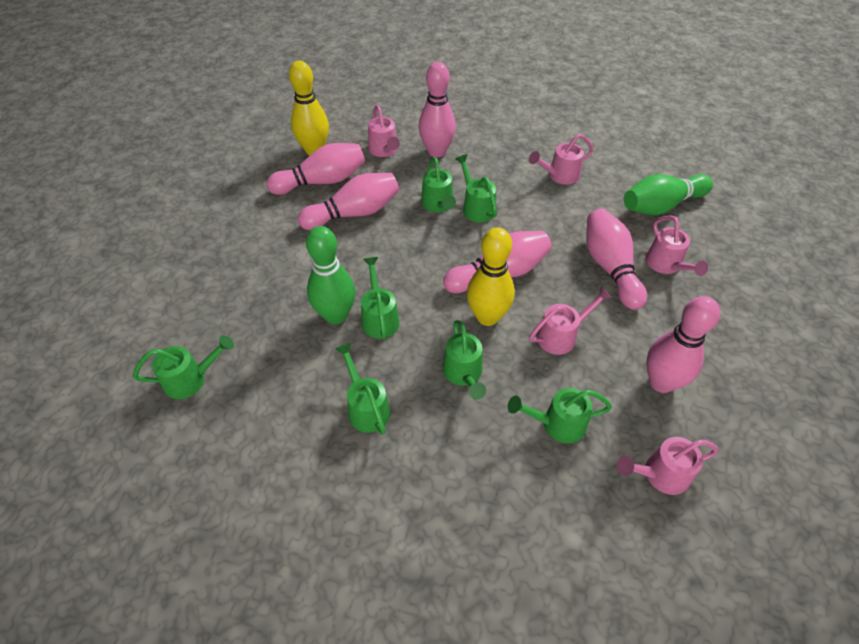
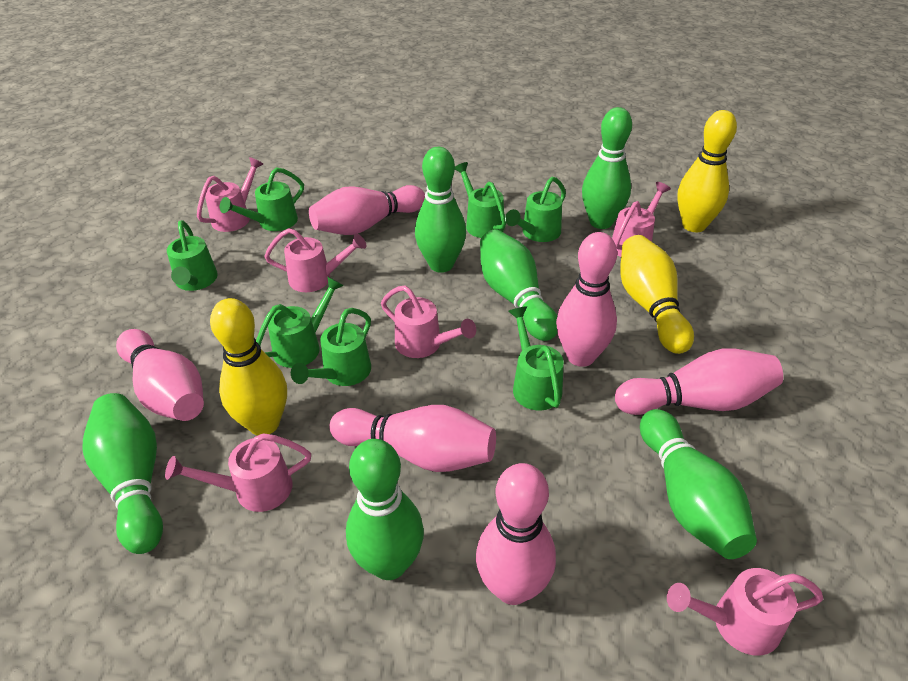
green bowling pin: 2 -> 6
pink watering can: 5 -> 6
yellow bowling pin: 2 -> 3

